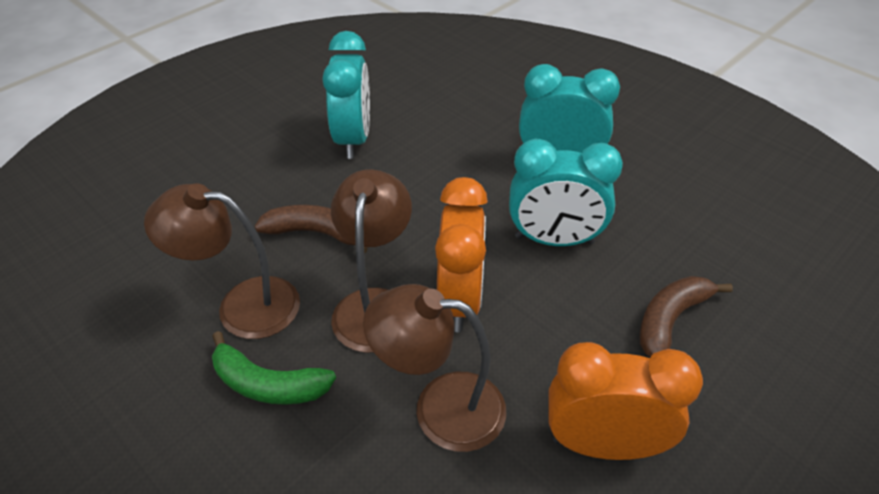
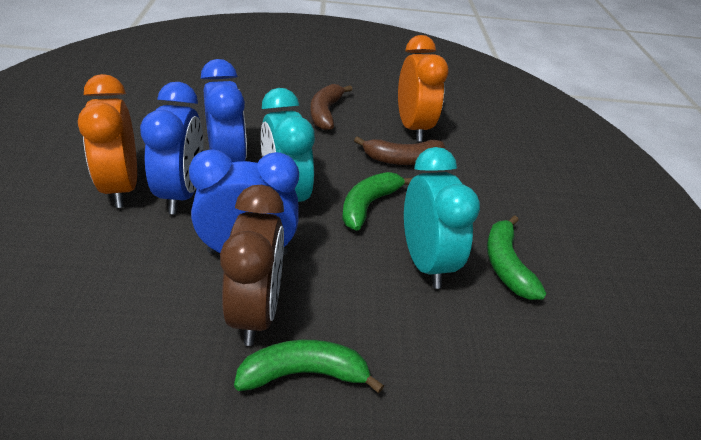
blue clock: 0 -> 3
brown clock: 0 -> 1
brown lamp: 3 -> 0
green banana: 1 -> 3
turquoise clock: 3 -> 2

